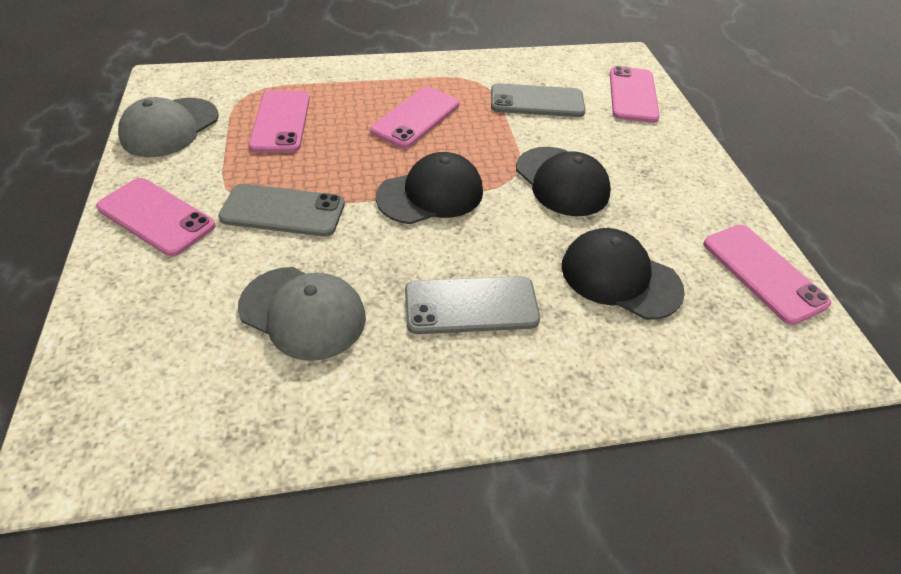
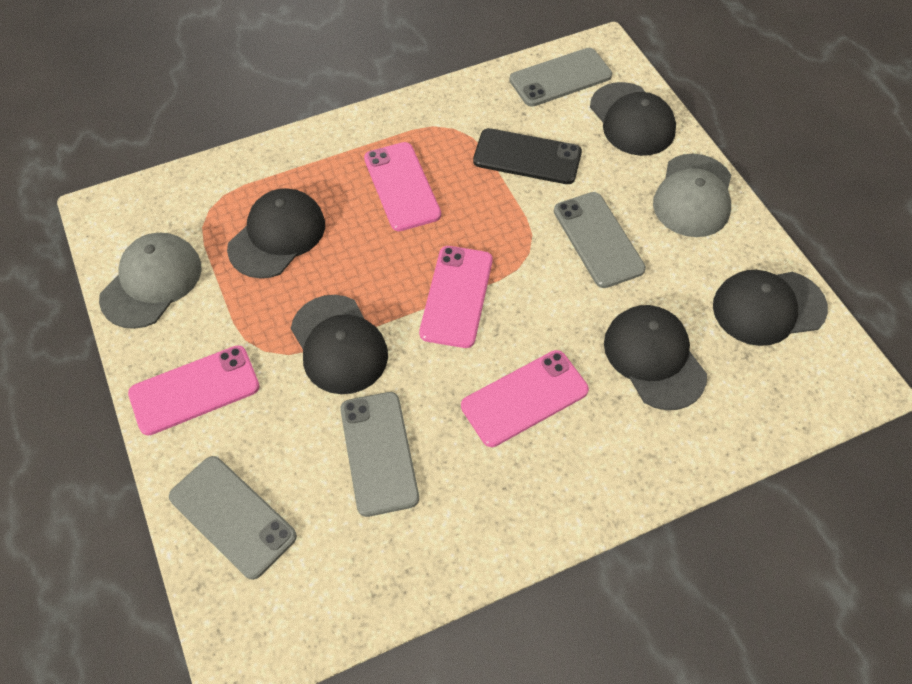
black cap: 3 -> 5
black phone: 0 -> 1
grey phone: 3 -> 4
pink phone: 5 -> 4

